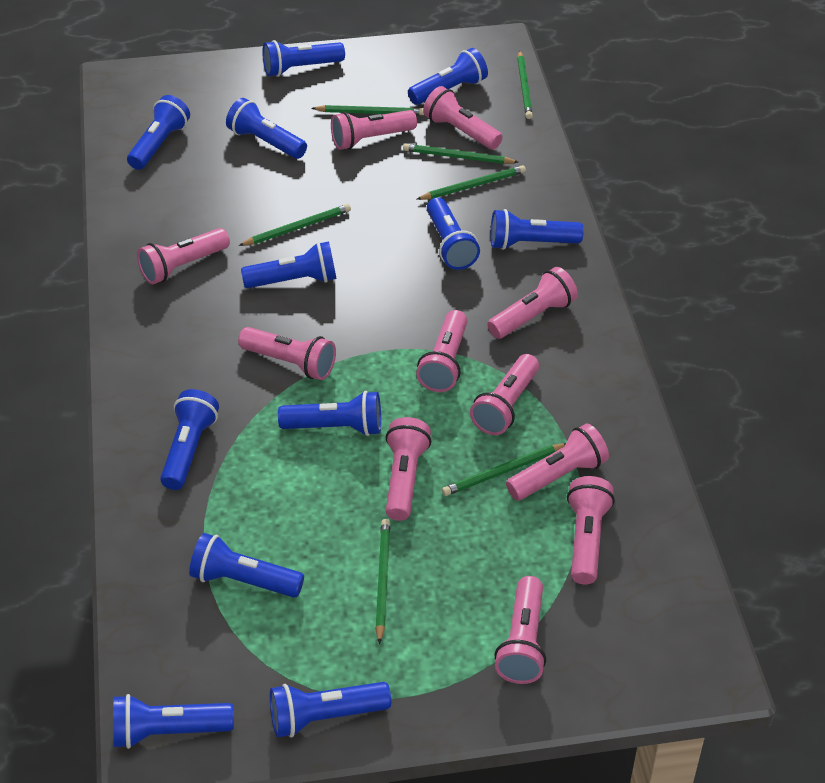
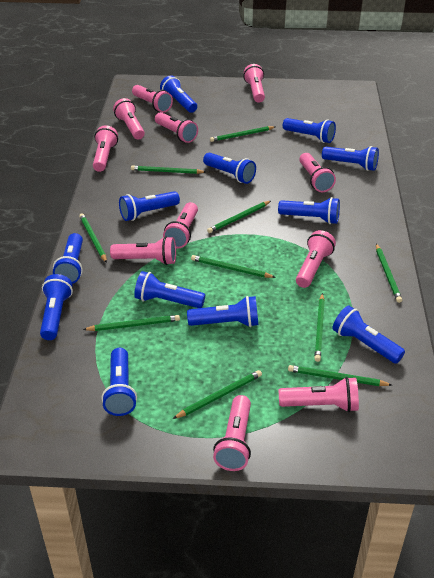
green pencil: 7 -> 10

